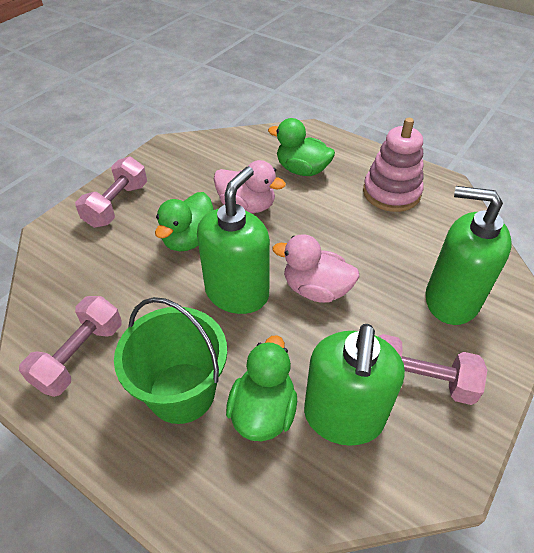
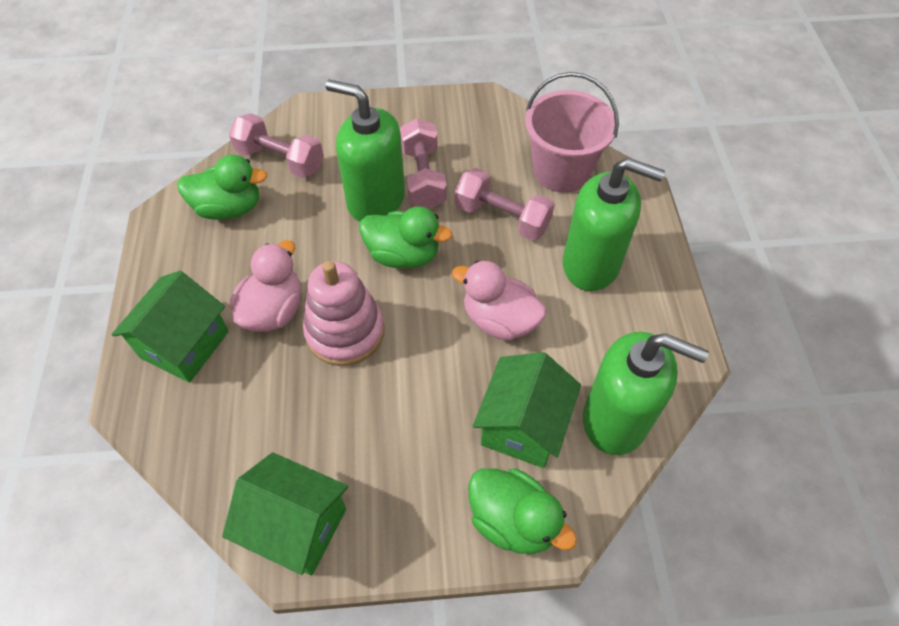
green bucket: 1 -> 0
green house: 0 -> 3
pink bucket: 0 -> 1

